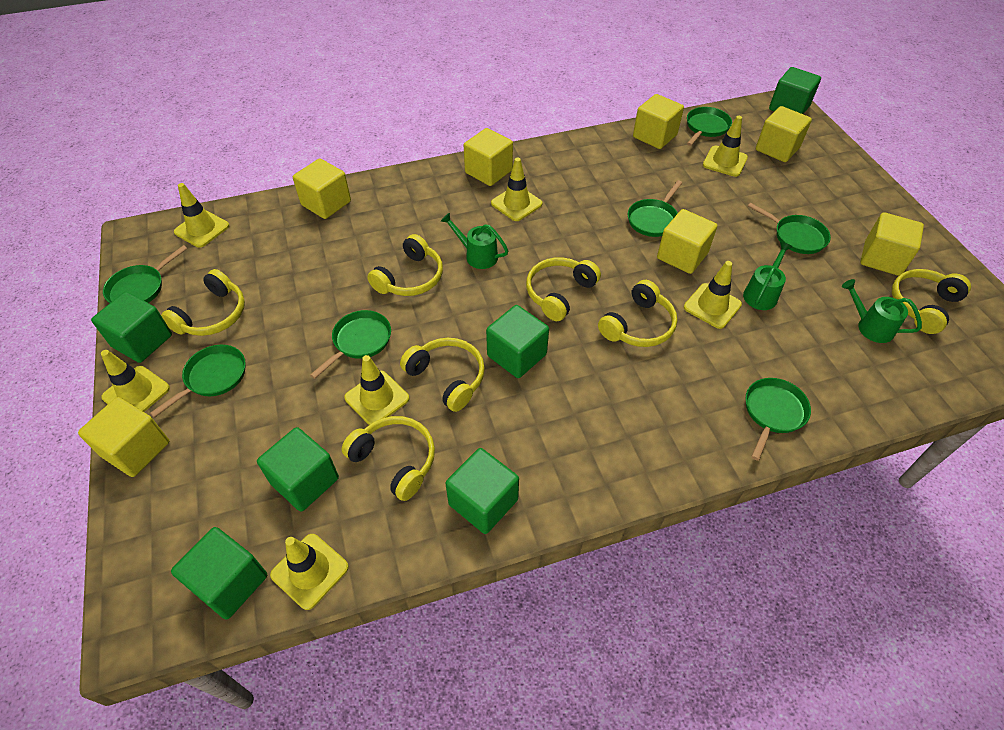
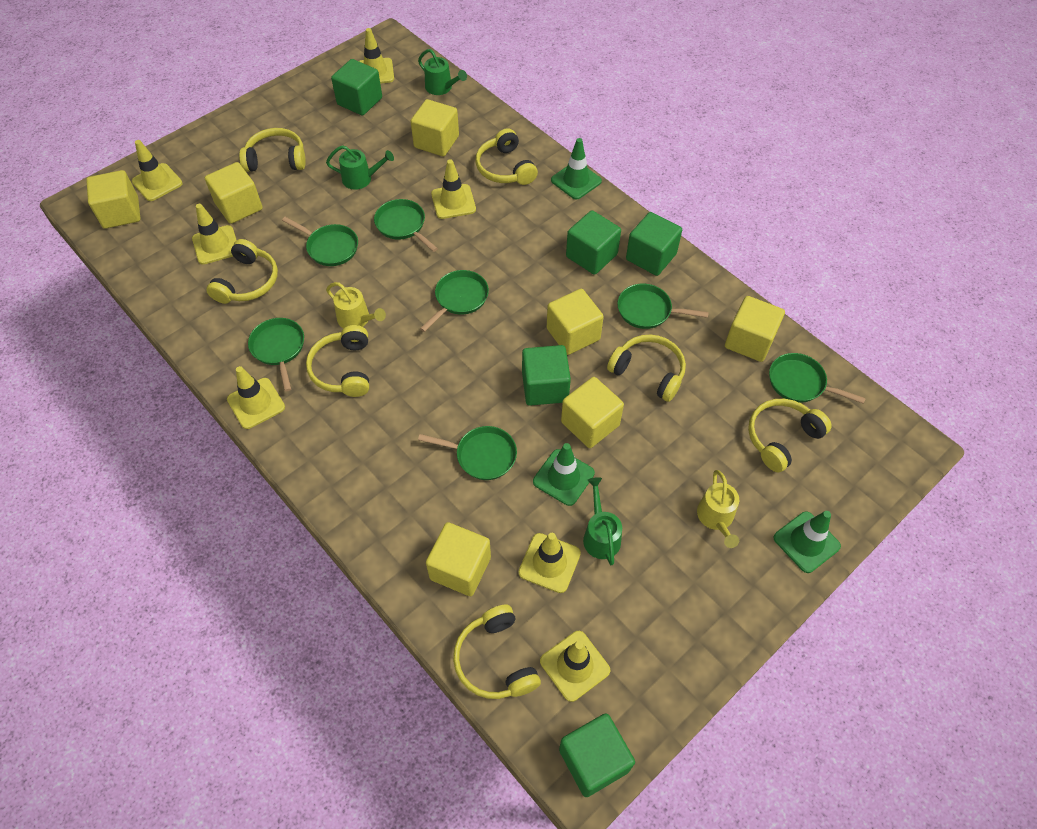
green cube: 6 -> 5
green traffic cone: 0 -> 3
yellow watering can: 0 -> 2

